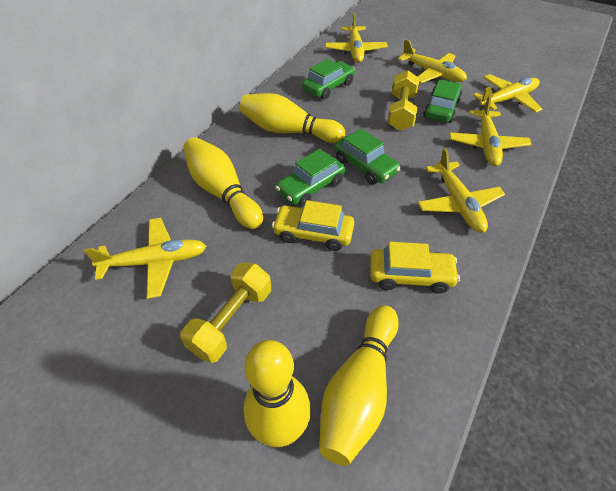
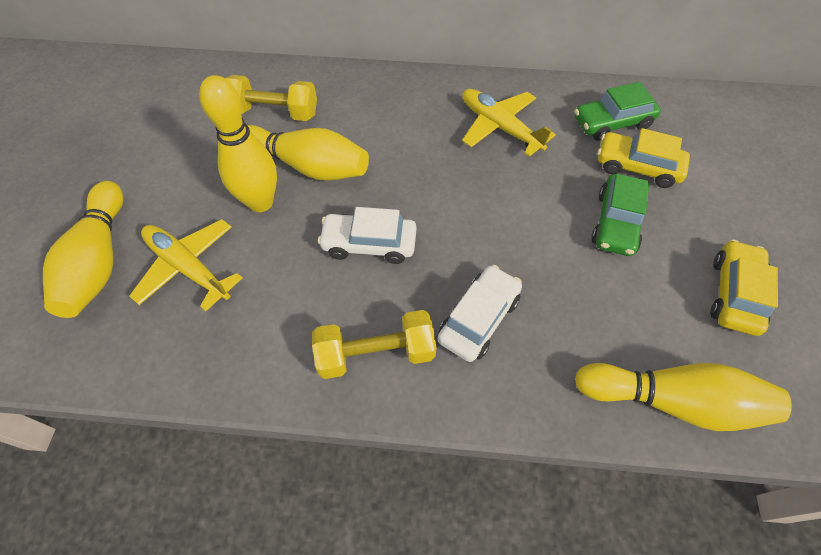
green car: 4 -> 2
white car: 0 -> 2
yellow plane: 6 -> 2

